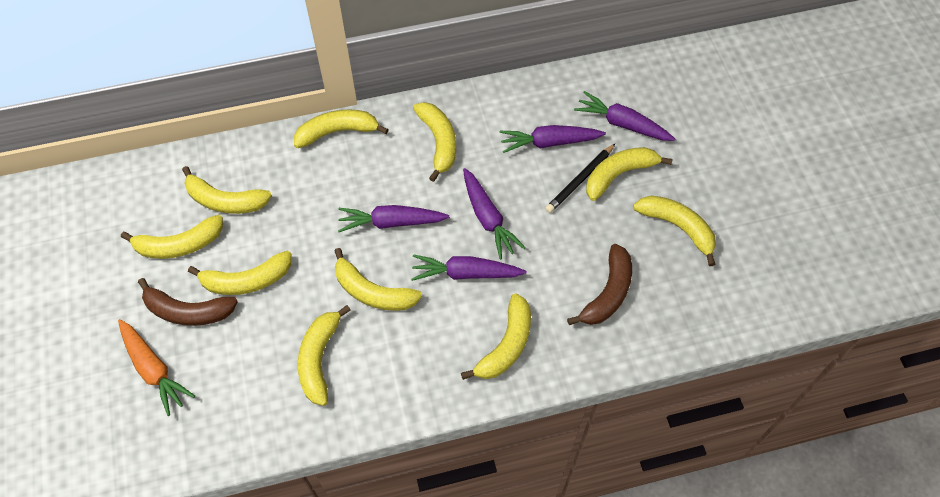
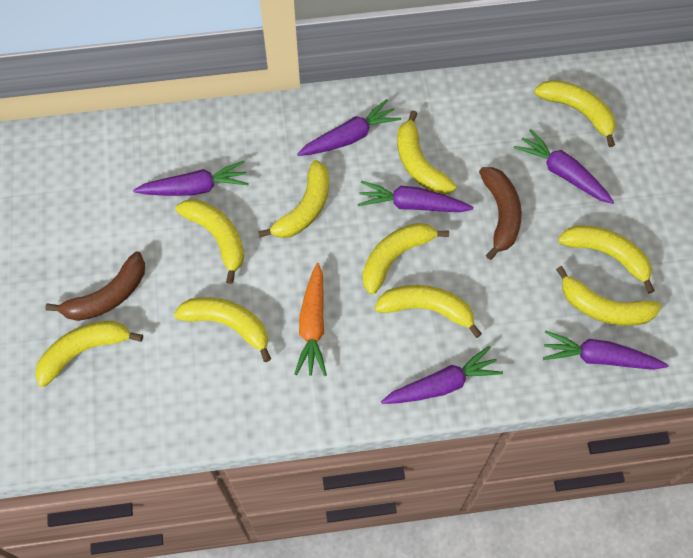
black pencil: 1 -> 0
purple carrot: 5 -> 6

